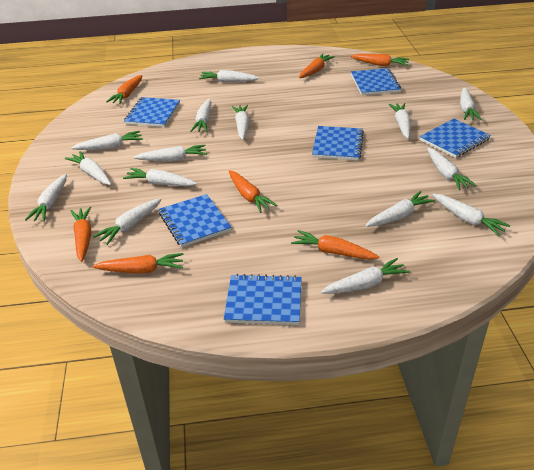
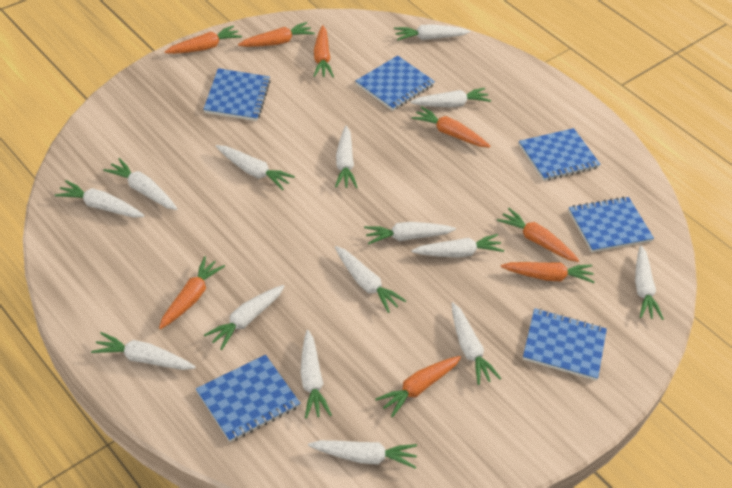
orange carrot: 7 -> 8

